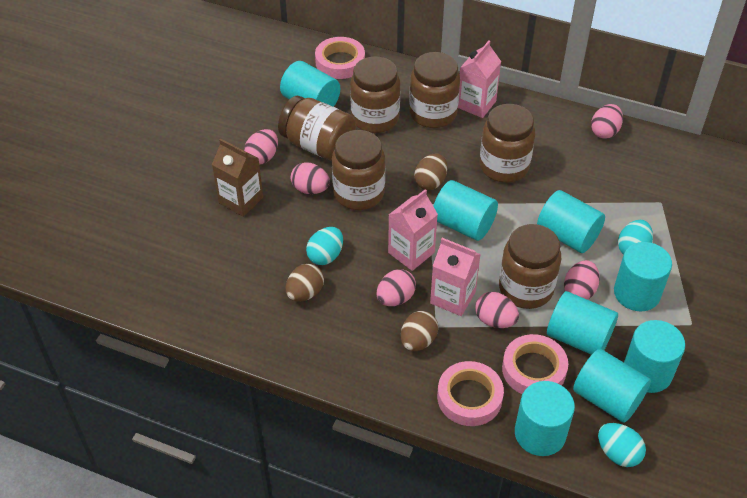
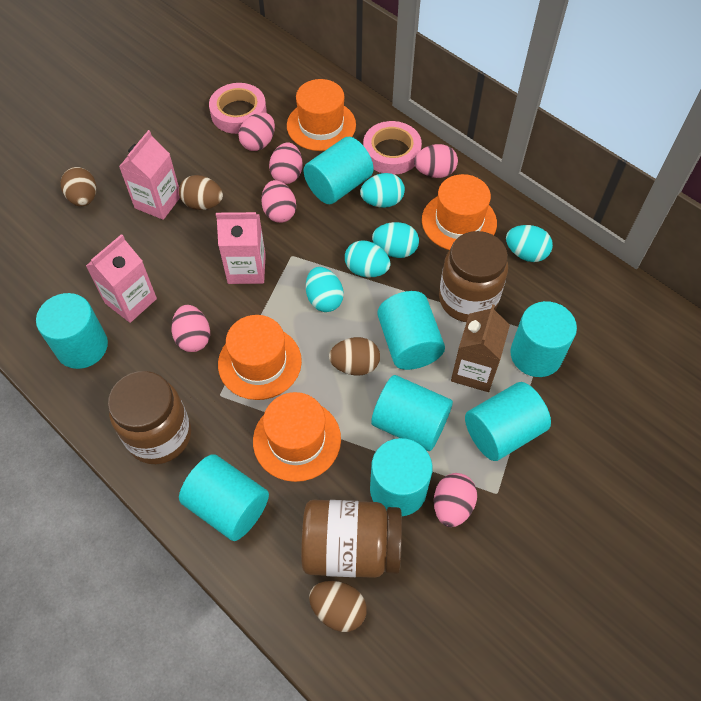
brown egg: 3 -> 4
brown jar: 6 -> 3
orange hat: 0 -> 4
pink tape: 3 -> 2
turquoise egg: 3 -> 5

